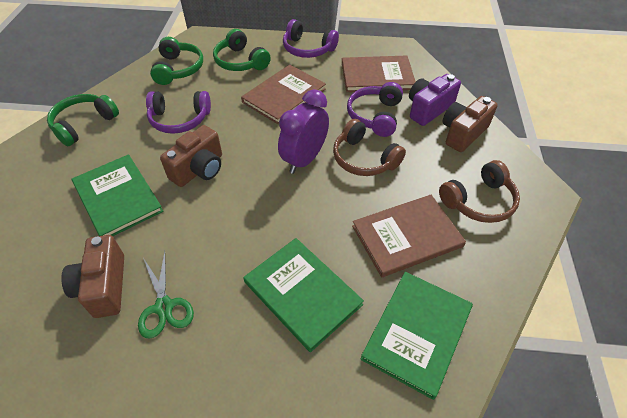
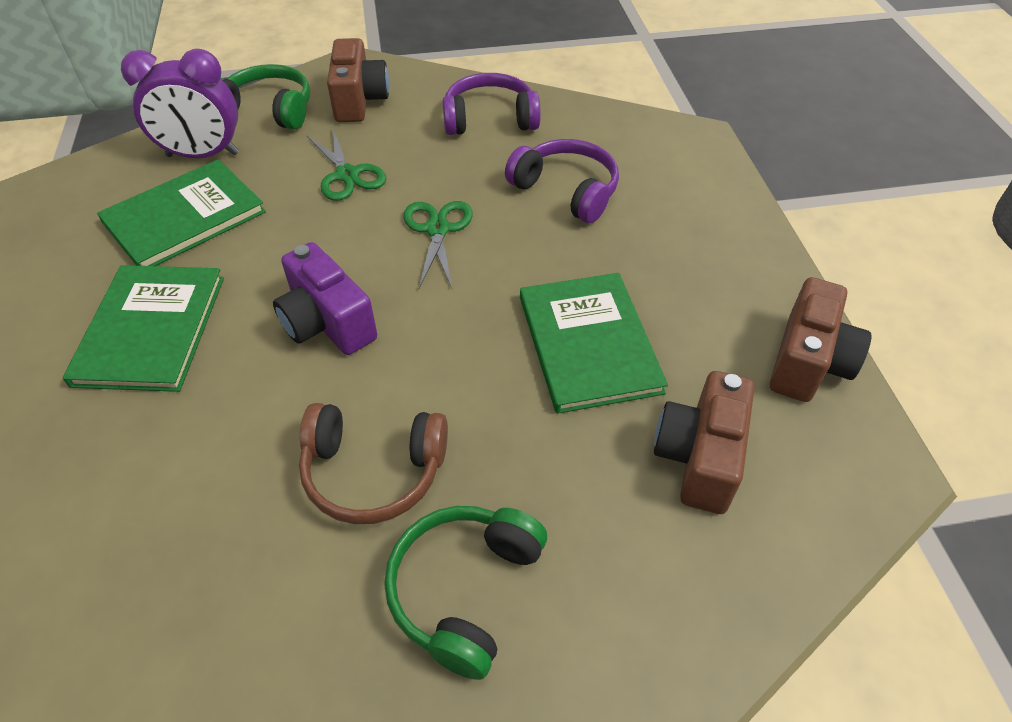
brown book: 3 -> 0
brown headphones: 2 -> 1
green headphones: 3 -> 2
green scissors: 1 -> 2
purple headphones: 3 -> 2

